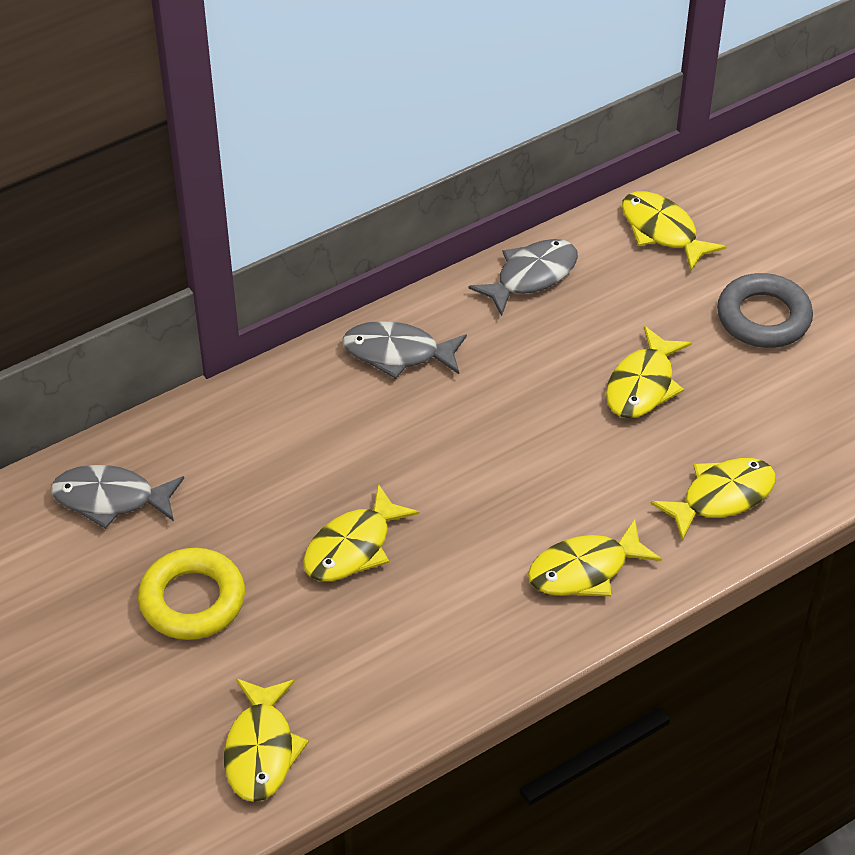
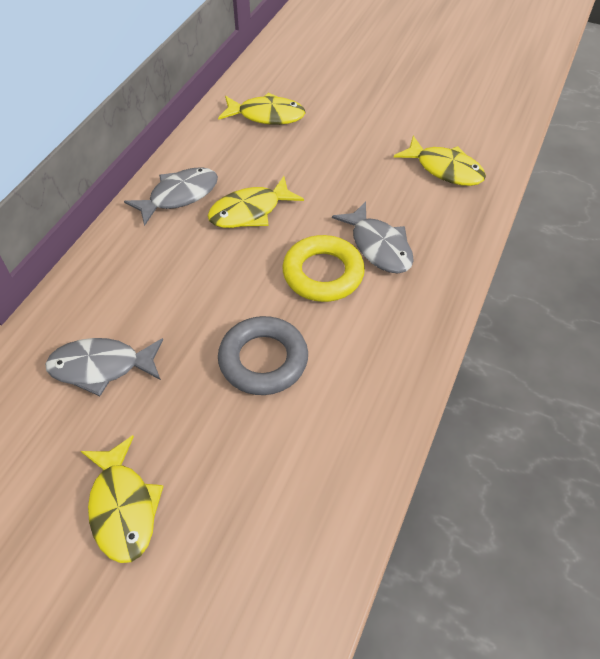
yellow fish: 6 -> 4

